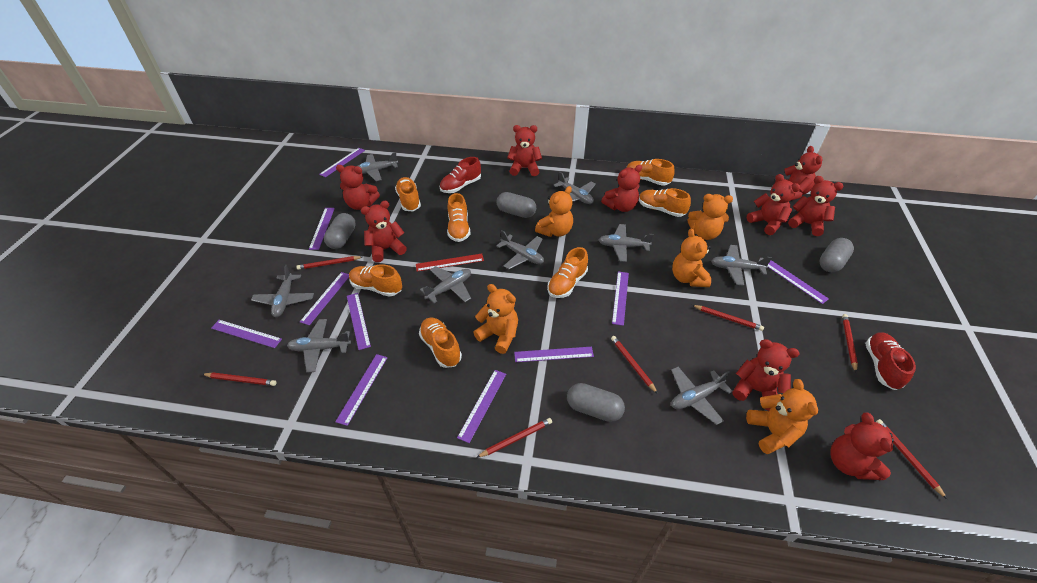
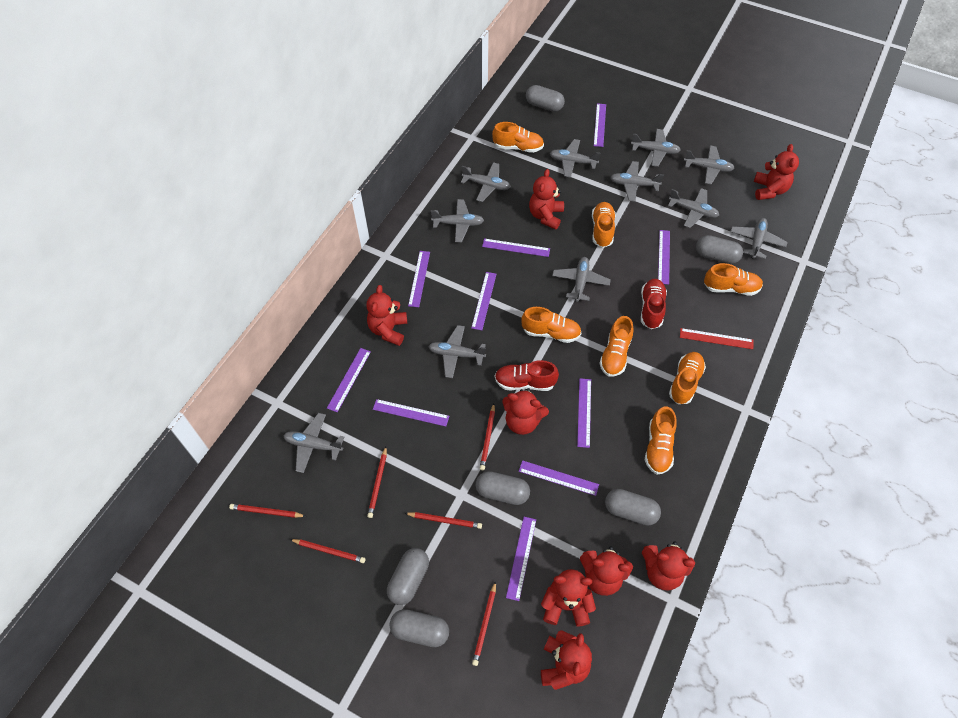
grey capsule: 4 -> 6
grey plane: 9 -> 11
orange teddy bear: 5 -> 0
red pencil: 7 -> 6
red teddy bear: 9 -> 8

